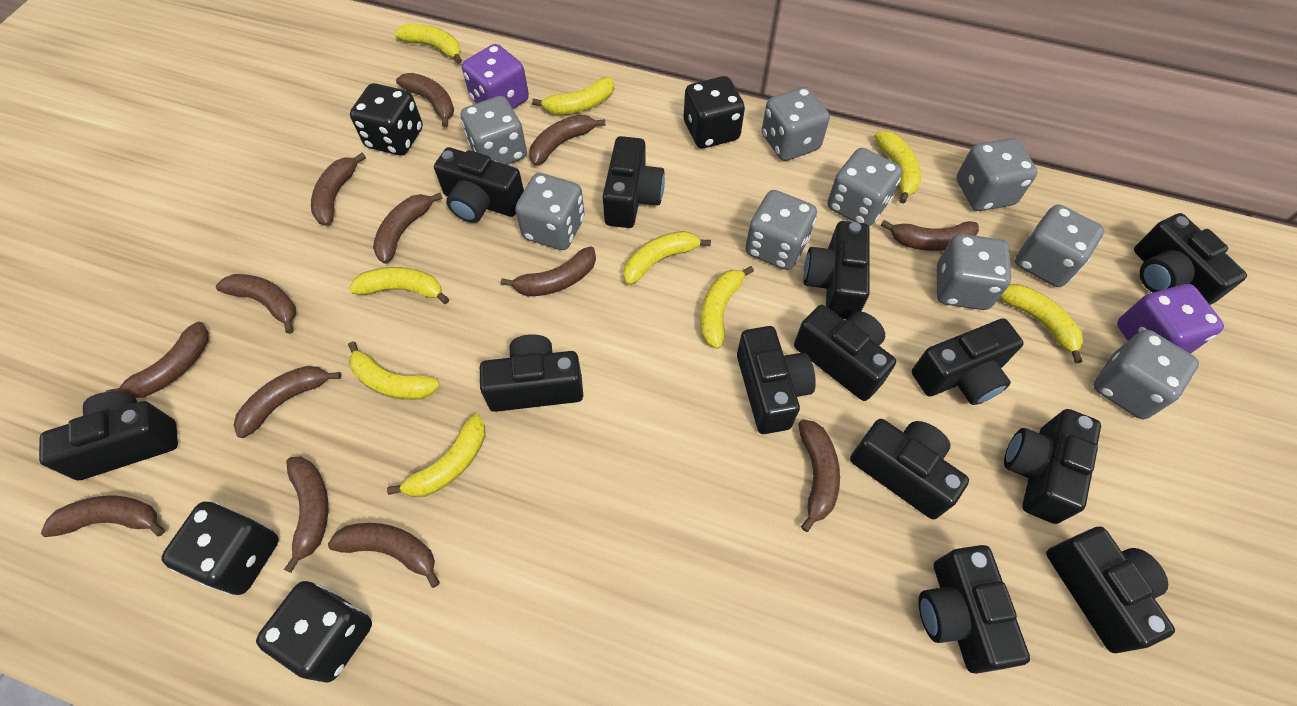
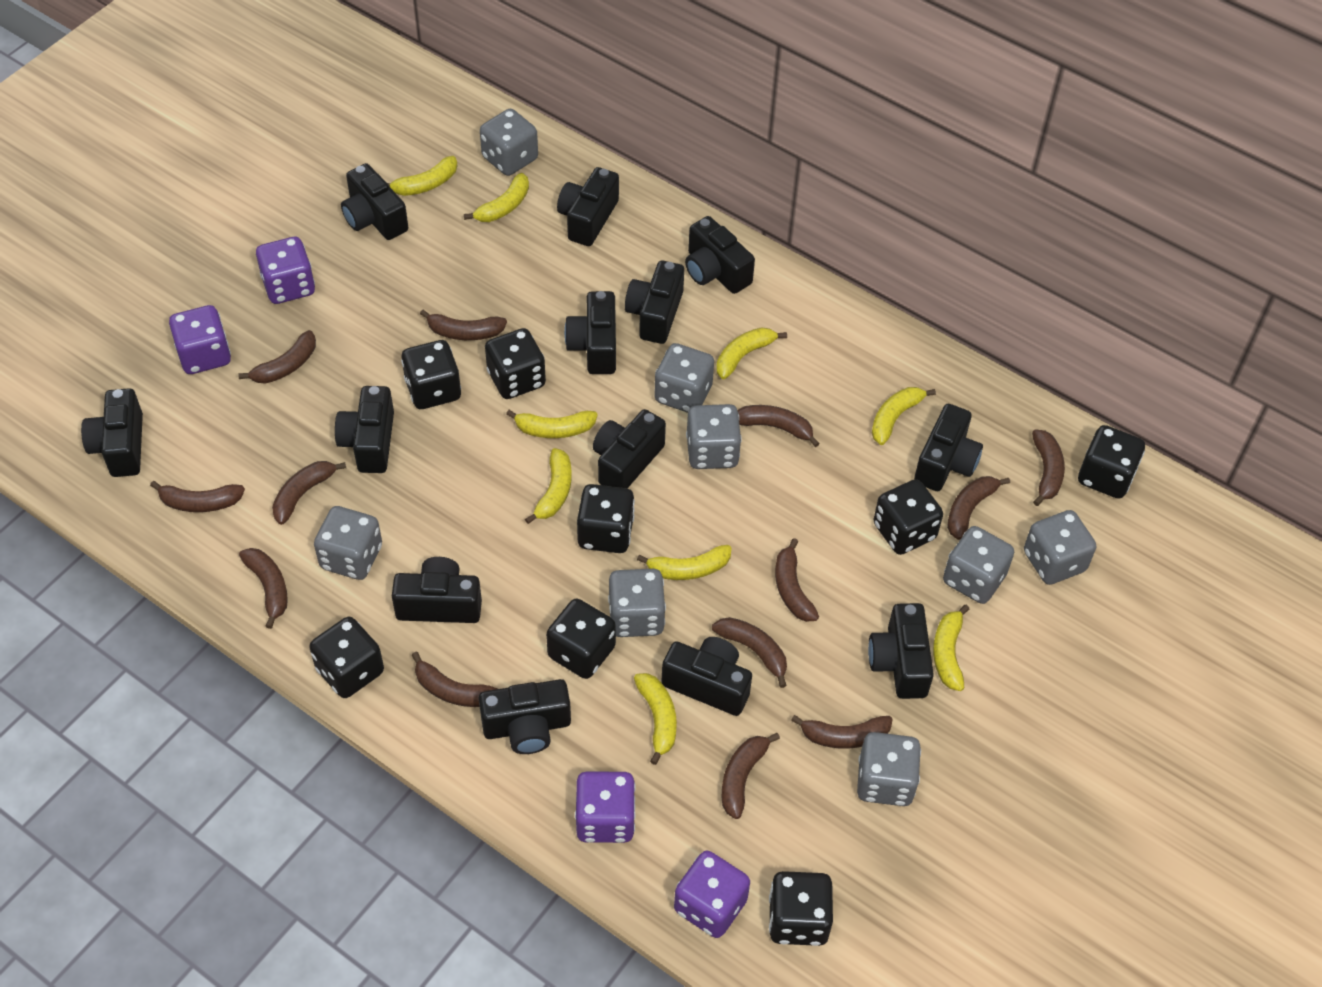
black dice: 4 -> 8
grey dice: 9 -> 8
purple dice: 2 -> 4

